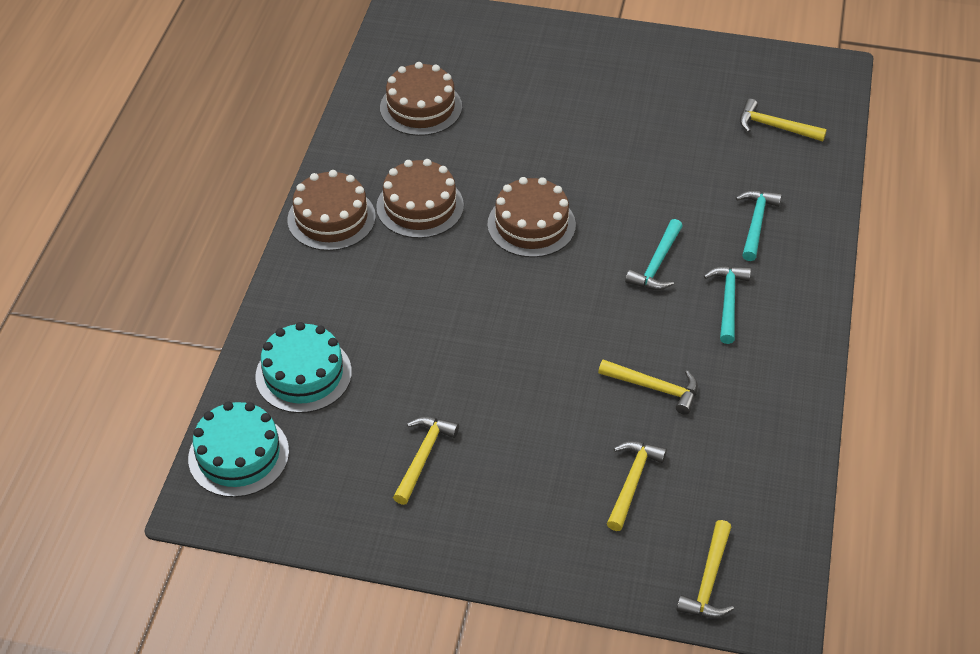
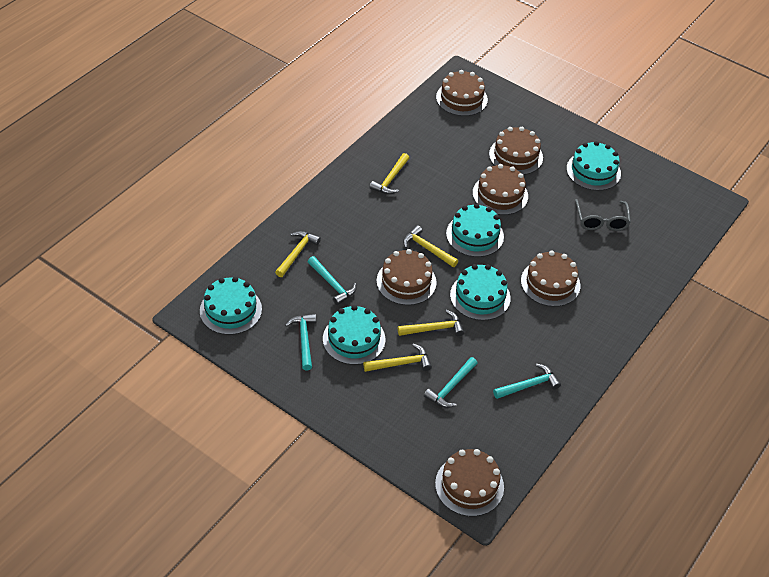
brown cake: 4 -> 6
grey glasses: 0 -> 1
turquoise cake: 2 -> 5
turquoise hammer: 3 -> 4

